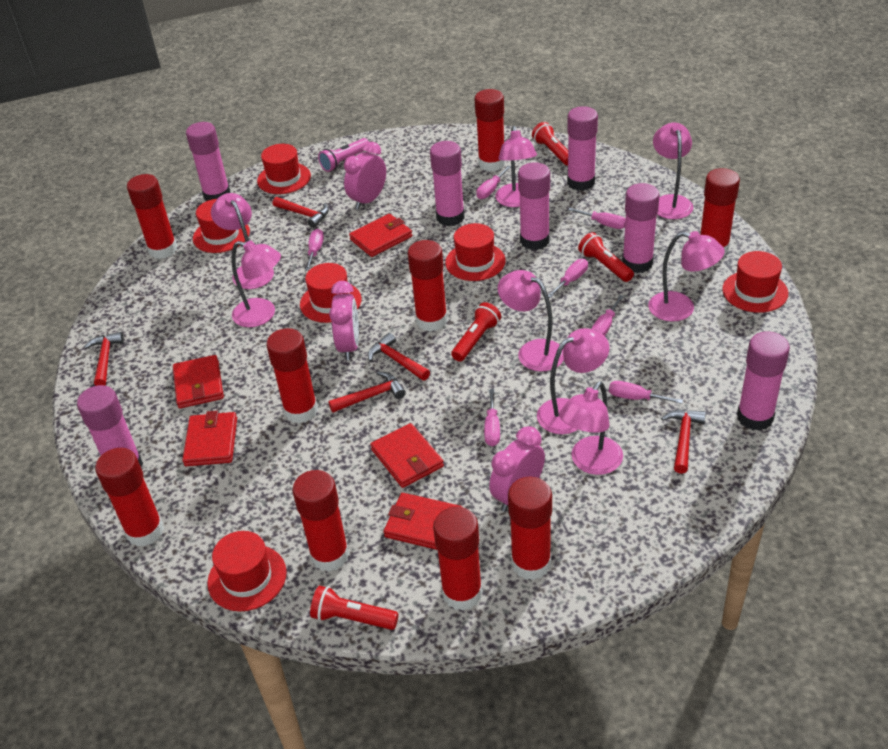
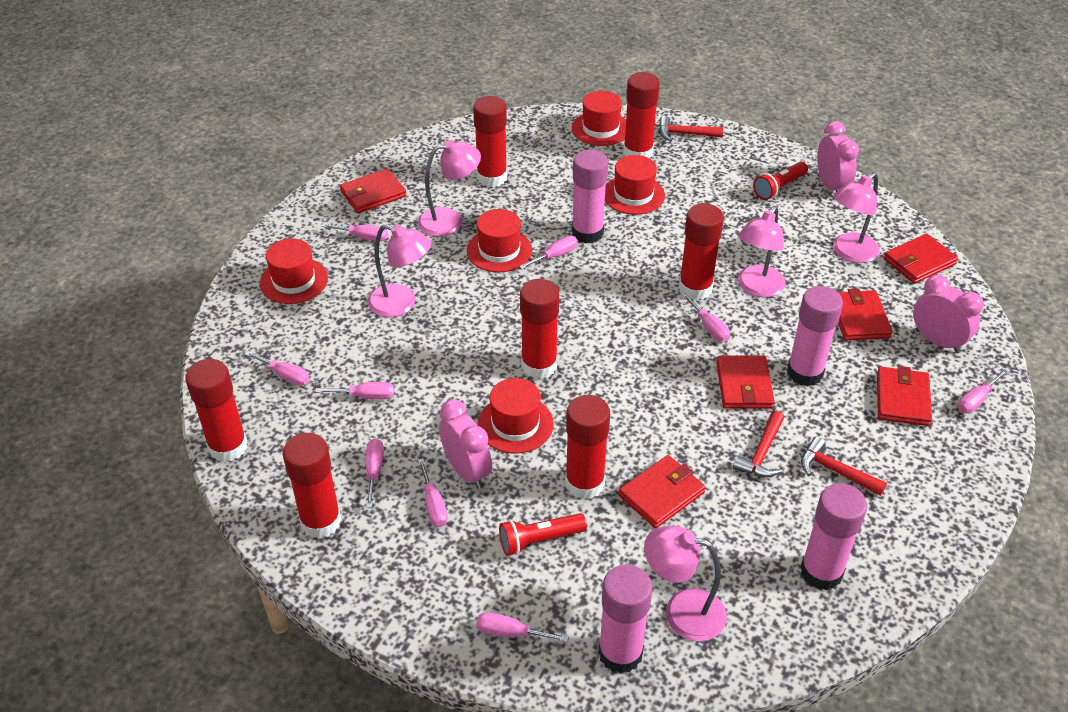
pink flashlight: 1 -> 0
pink glue stick: 7 -> 4
pink lamp: 8 -> 5
pink screwdriver: 7 -> 9
red flashlight: 4 -> 2
red glue stick: 9 -> 7
red hammer: 5 -> 3
red hat: 6 -> 5
red wallet: 5 -> 6

